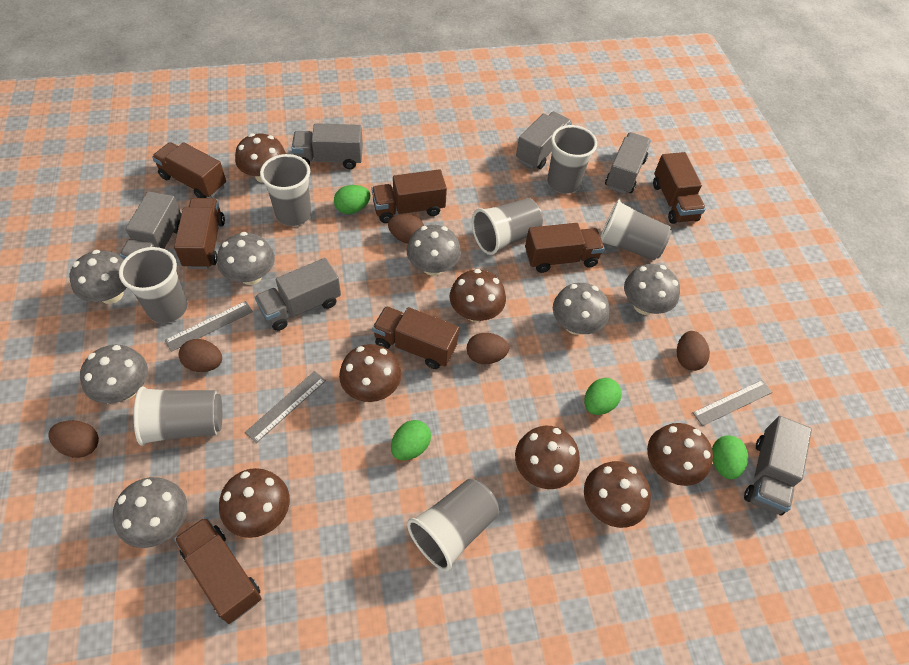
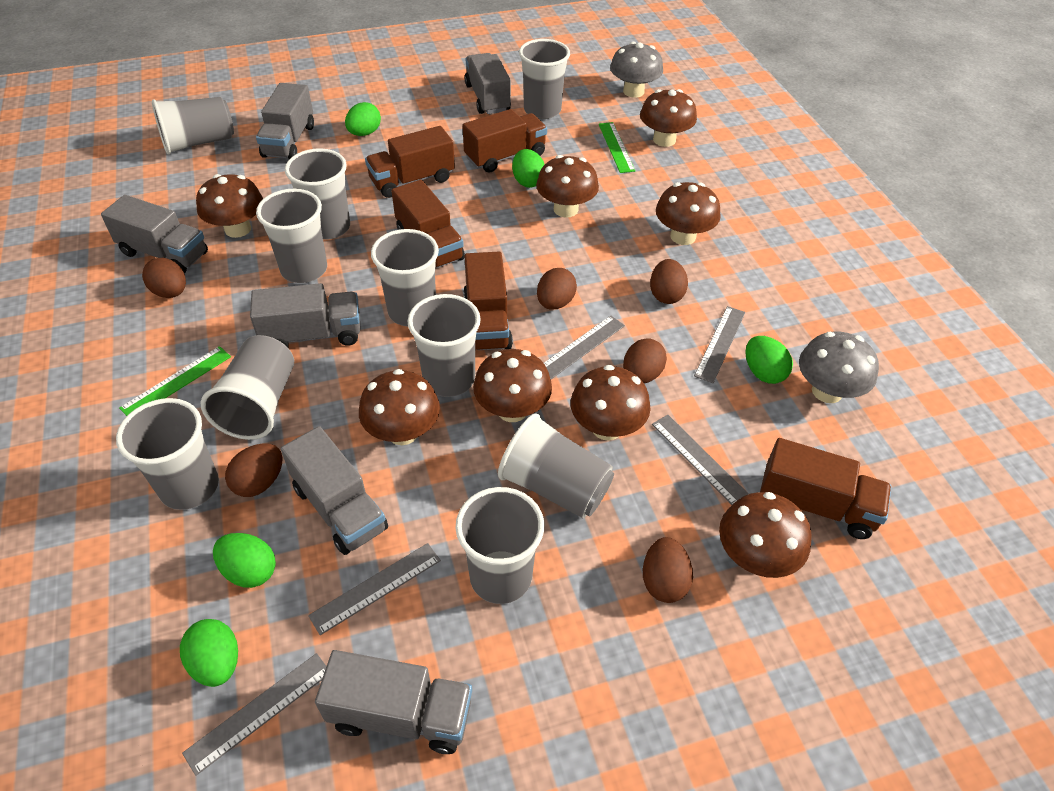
brown egg: 5 -> 6
brown mushroom: 7 -> 8
brown truck: 7 -> 5
green egg: 4 -> 5
green ruler: 0 -> 2
grey cup: 7 -> 10
grey mushroom: 7 -> 2
grey ruler: 3 -> 5

